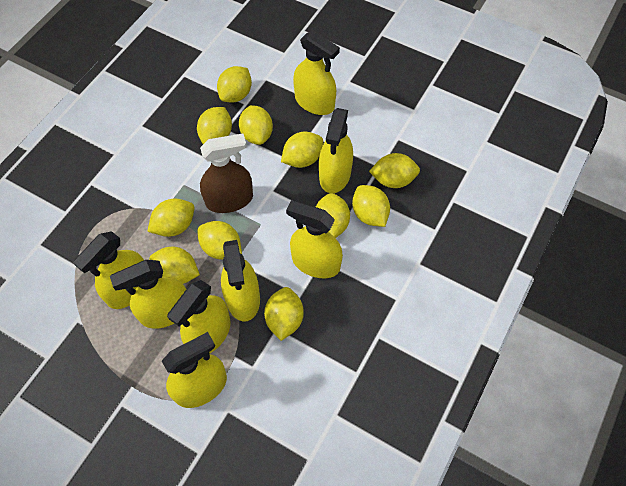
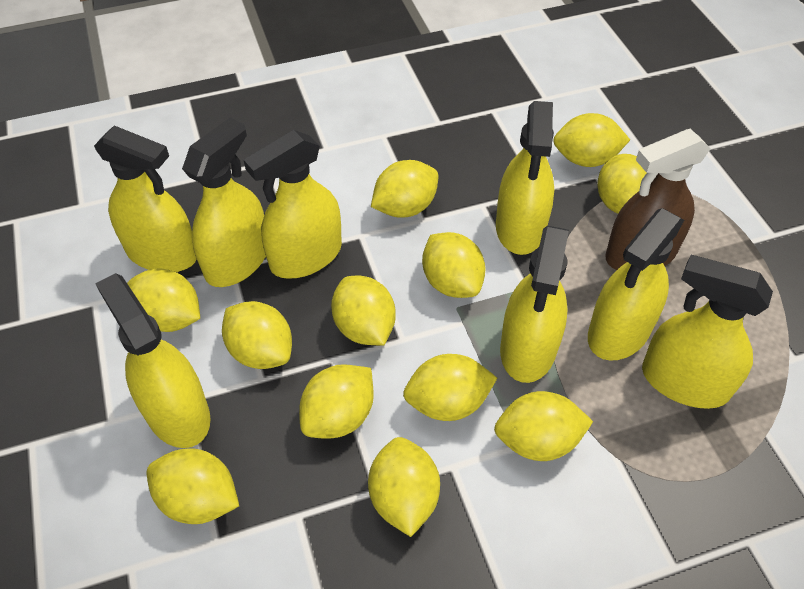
yellow lemon: 11 -> 12

